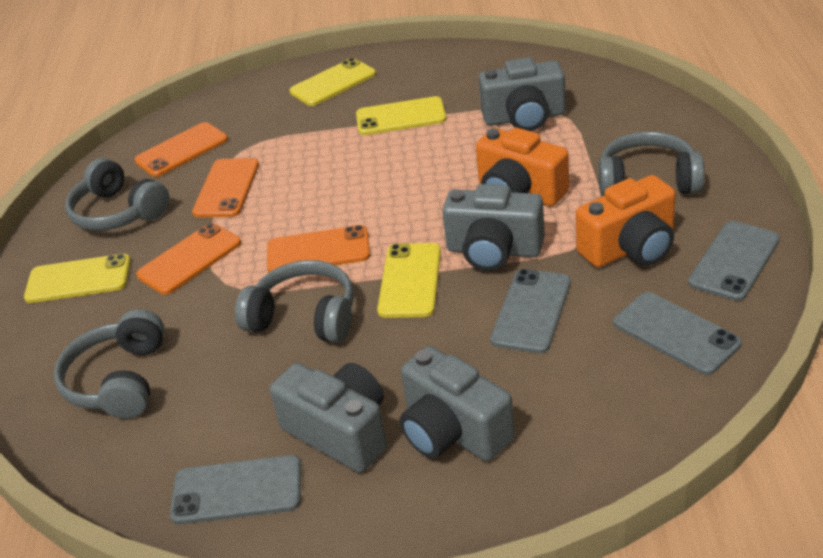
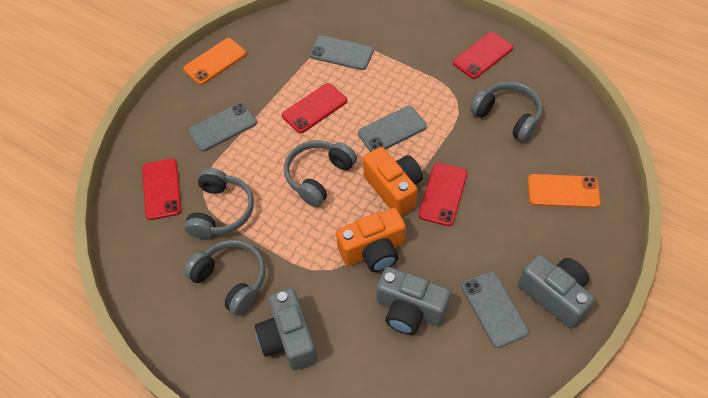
grey camera: 4 -> 3
orange phone: 4 -> 2
red phone: 0 -> 4
yellow phone: 4 -> 0

